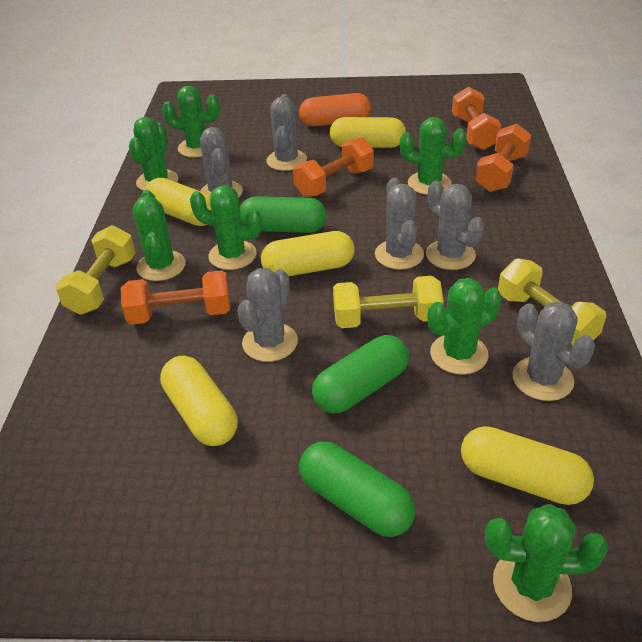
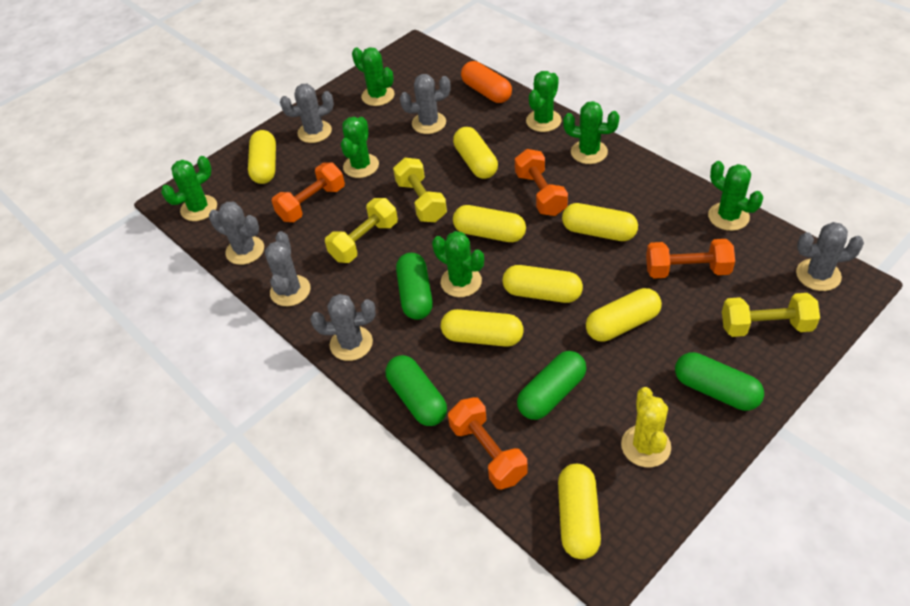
green capsule: 3 -> 4
yellow cactus: 0 -> 1
yellow capsule: 5 -> 8

